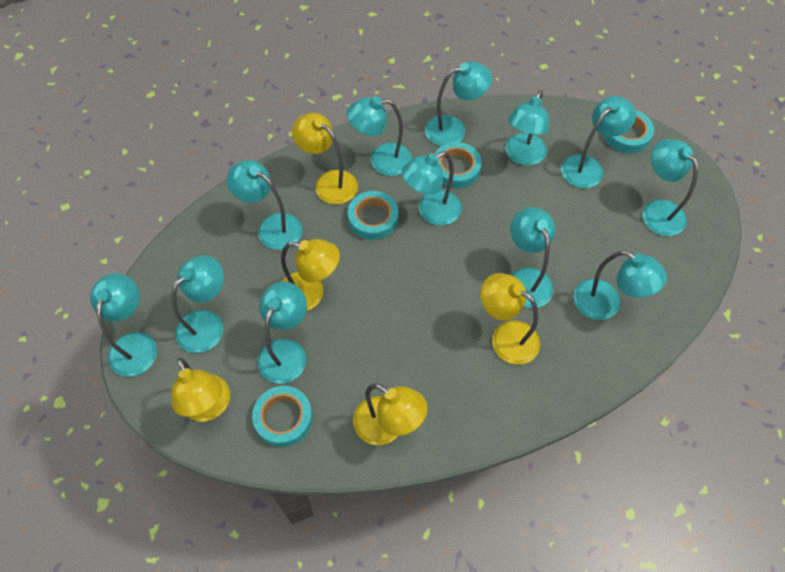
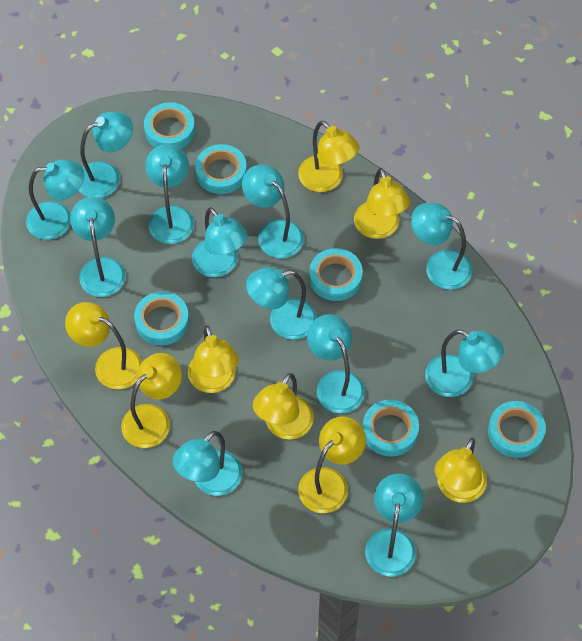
turquoise tape: 4 -> 6
yellow lamp: 5 -> 8

